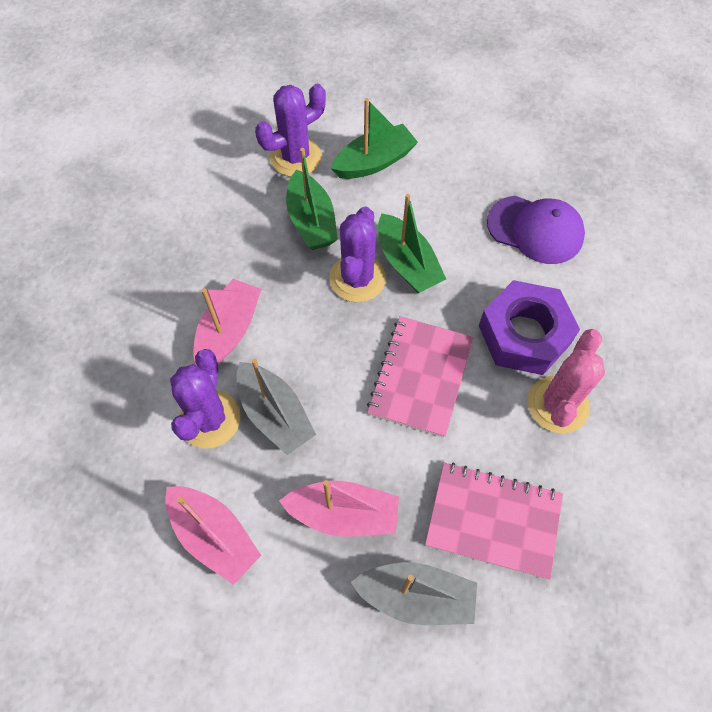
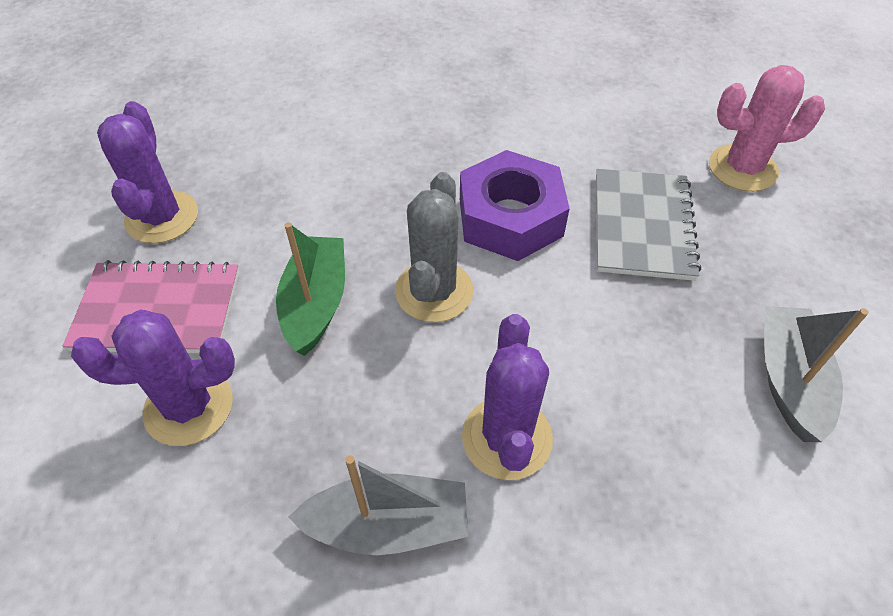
green boat: 3 -> 1
grey cactus: 0 -> 1
grey notebook: 0 -> 1
pink boat: 3 -> 0
pink notebook: 2 -> 1
purple cap: 1 -> 0

